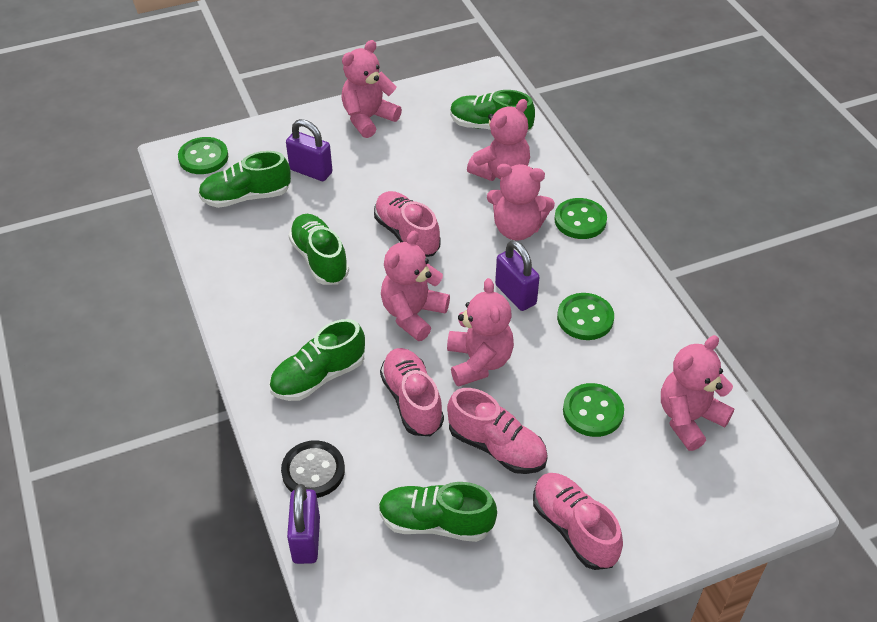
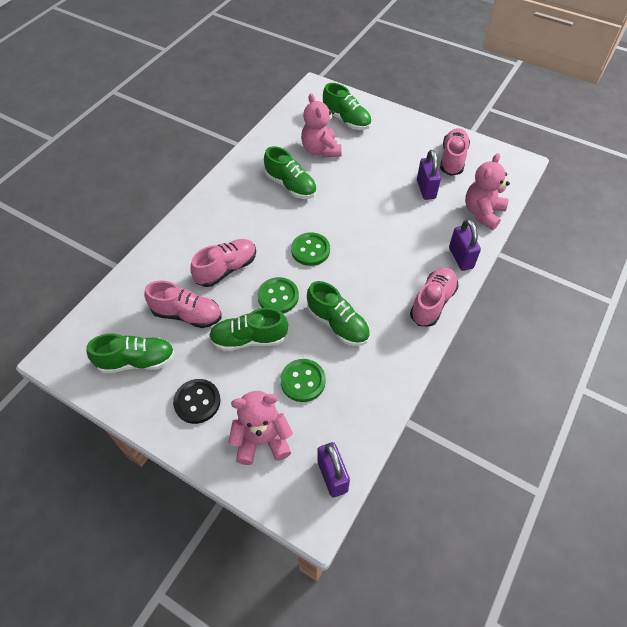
green button: 4 -> 3
pink teddy bear: 6 -> 3

